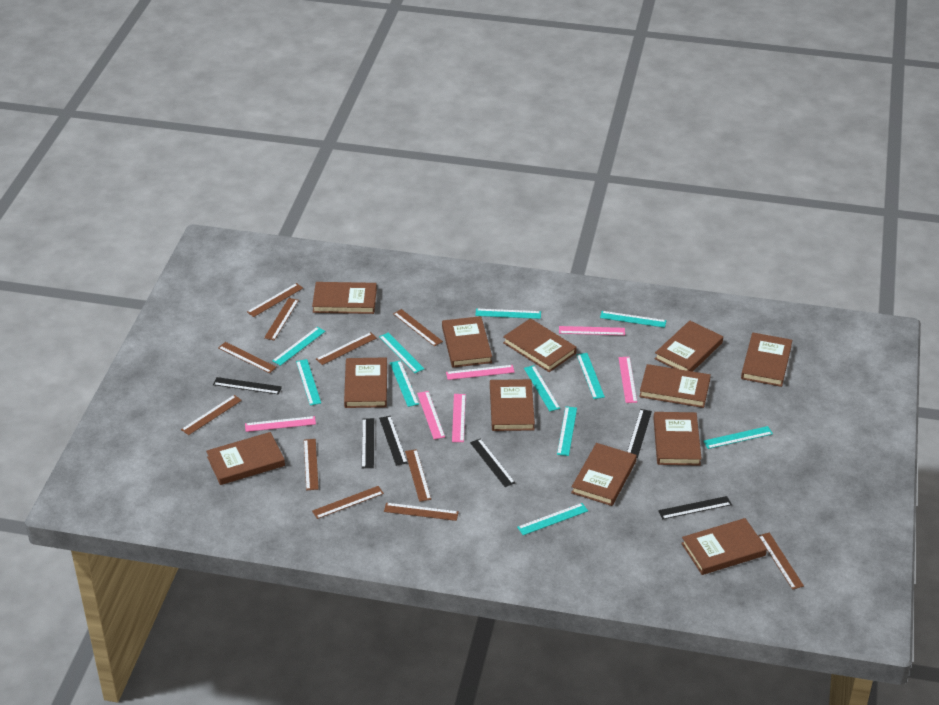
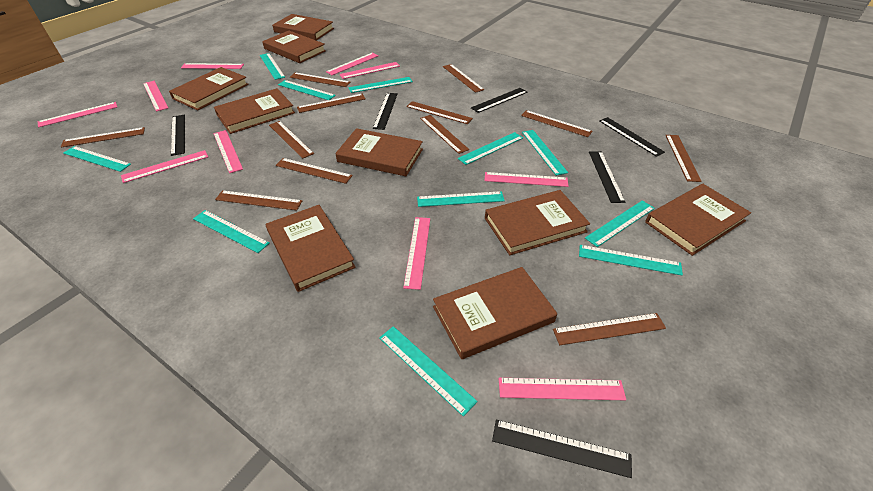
brown book: 12 -> 9
brown ruler: 11 -> 12
pink ruler: 6 -> 10

